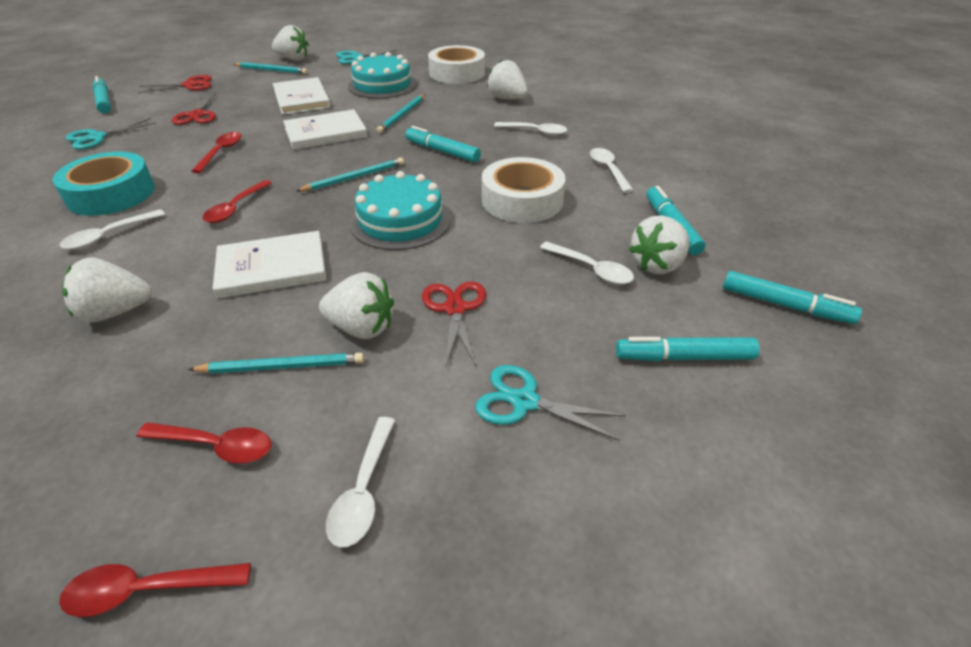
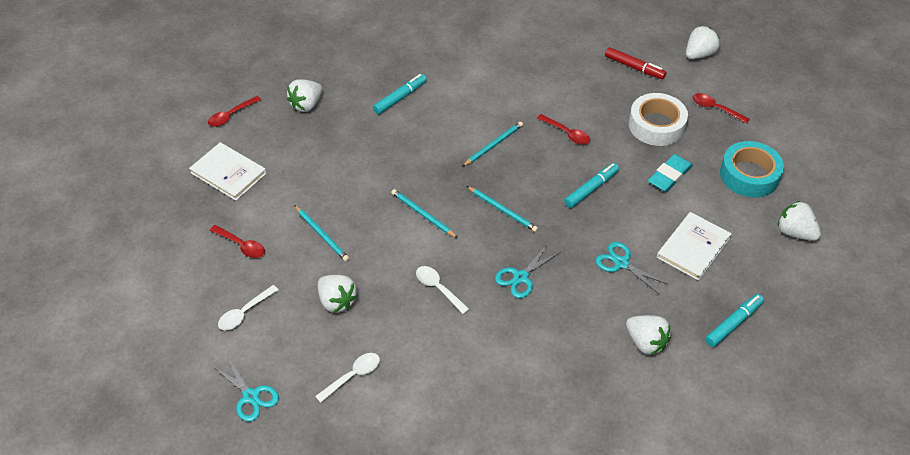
red marker: 0 -> 1
red scissors: 3 -> 0
turquoise cake: 2 -> 0
turquoise eraser: 0 -> 1
turquoise marker: 5 -> 3
white book: 3 -> 2
white spoon: 5 -> 3
white tape: 2 -> 1

